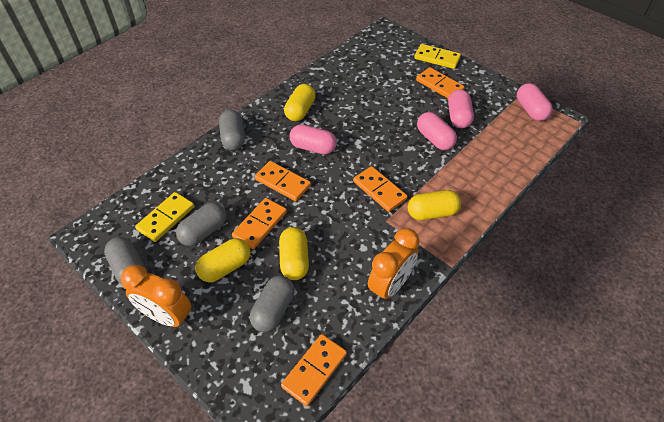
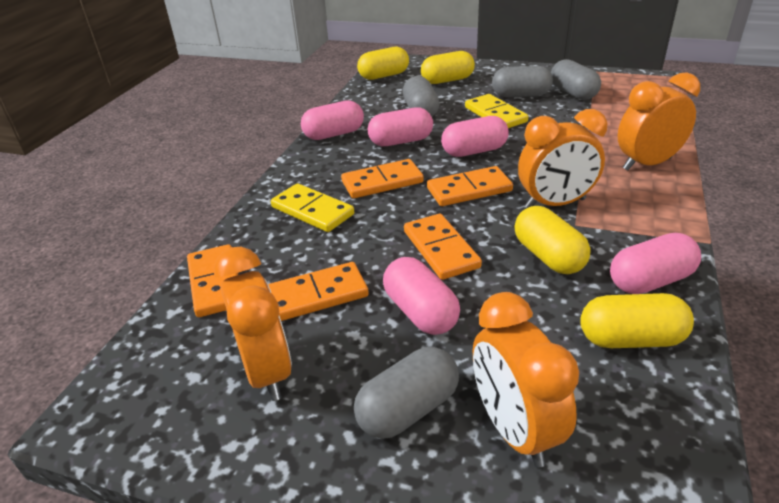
orange clock: 2 -> 4
pink capsule: 4 -> 5

